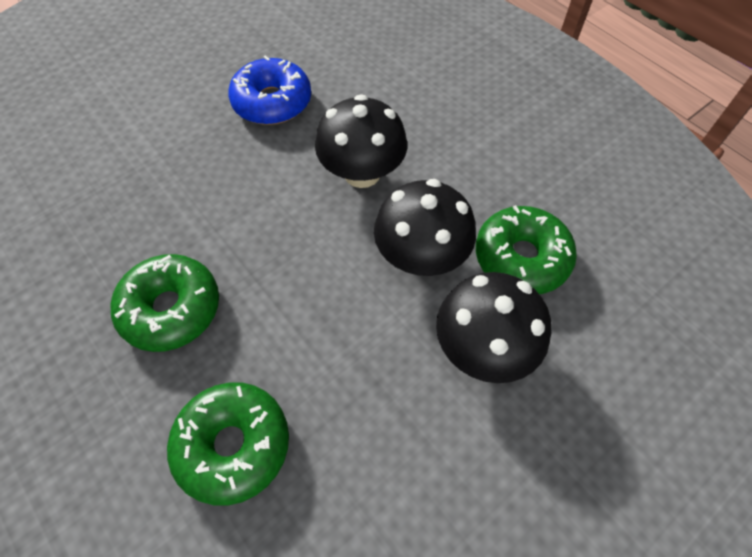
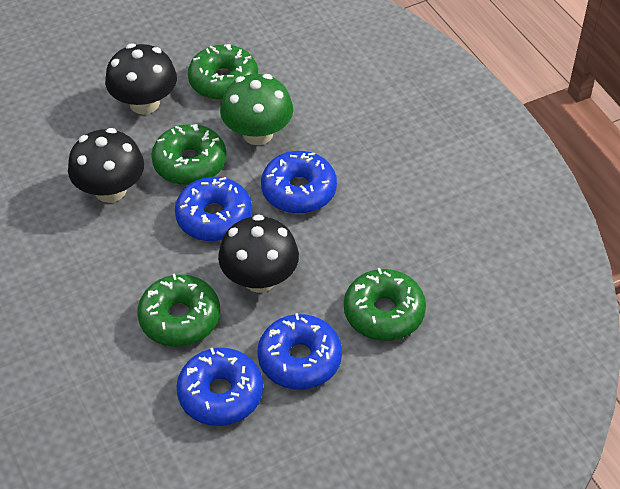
blue donut: 1 -> 4
green donut: 3 -> 4
green mushroom: 0 -> 1

